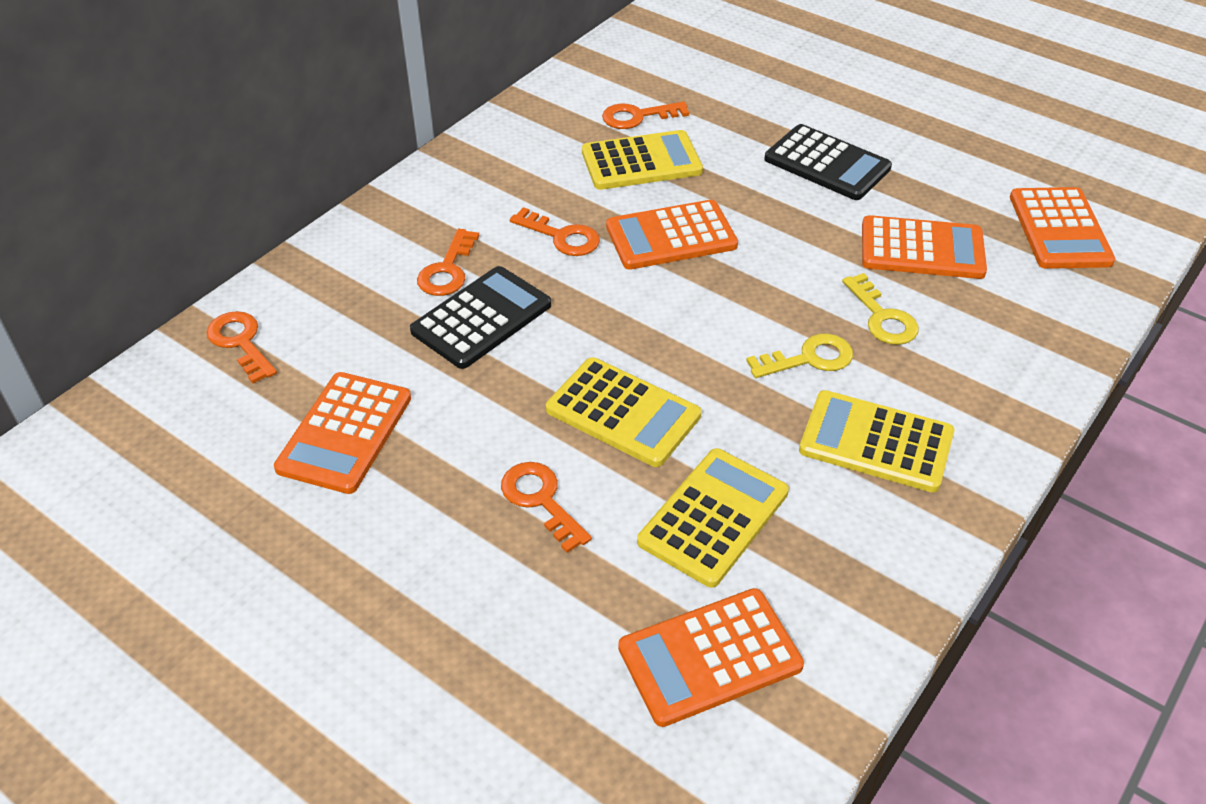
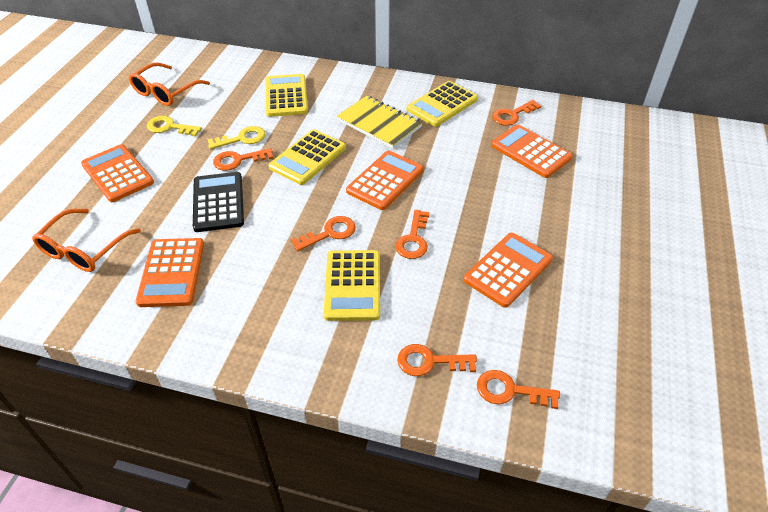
black calculator: 2 -> 1
orange glasses: 0 -> 2
orange key: 5 -> 6
yellow notebook: 0 -> 1

